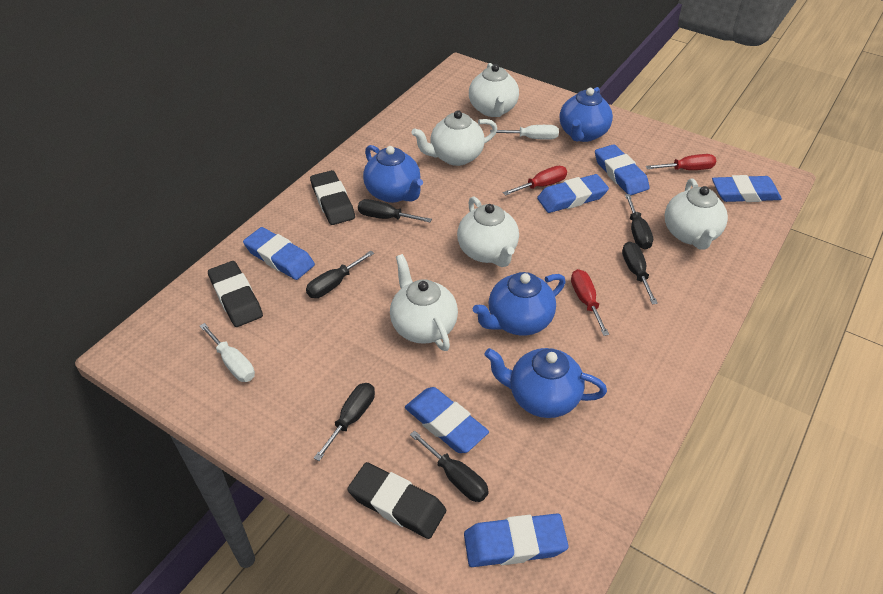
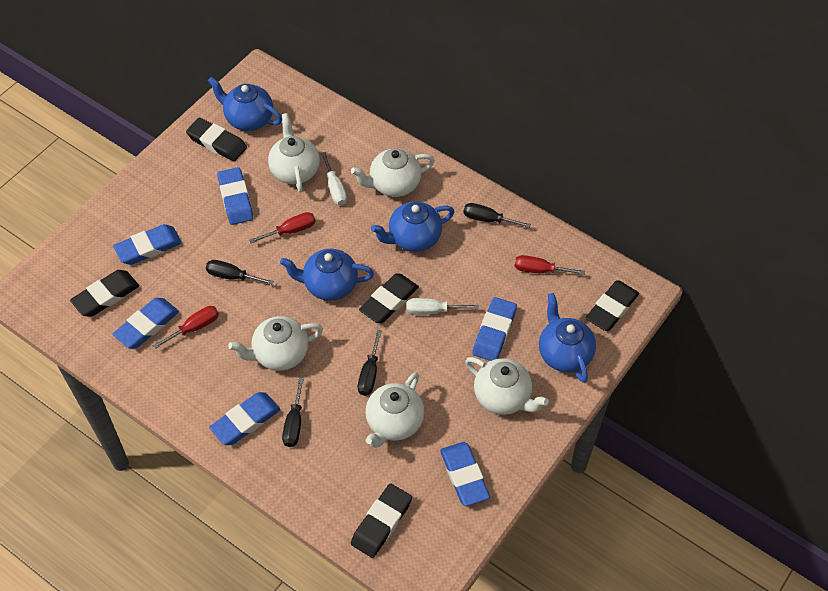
black eraser: 3 -> 5
black screwdriver: 6 -> 4

